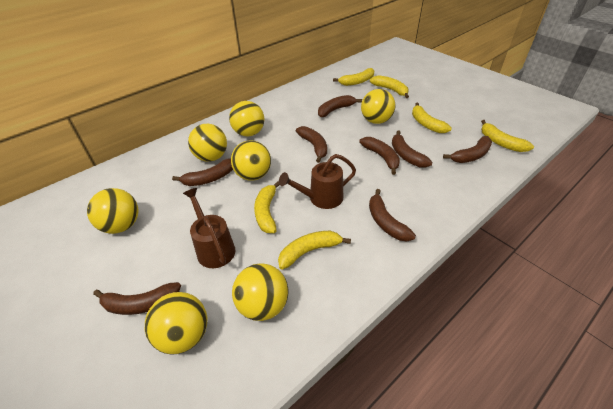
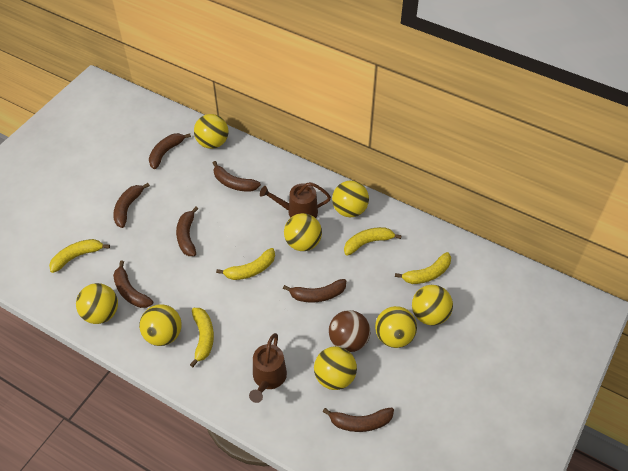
brown ball: 0 -> 1
brown banana: 8 -> 7
yellow ball: 7 -> 8
yellow banana: 6 -> 5

